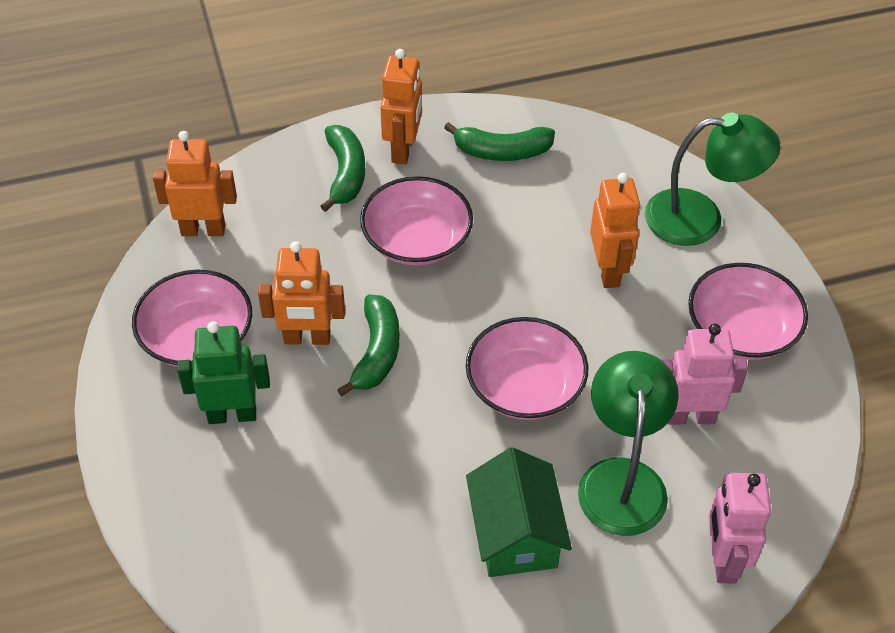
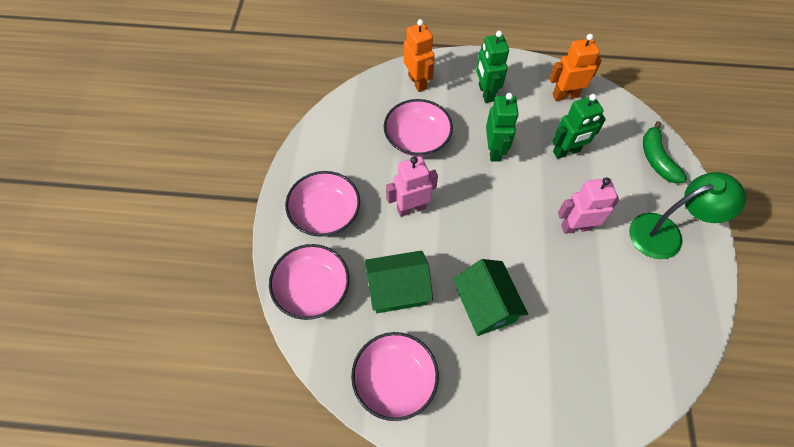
green banana: 3 -> 1
green house: 1 -> 2
green lamp: 2 -> 1
green robot: 1 -> 3
orange robot: 4 -> 2

